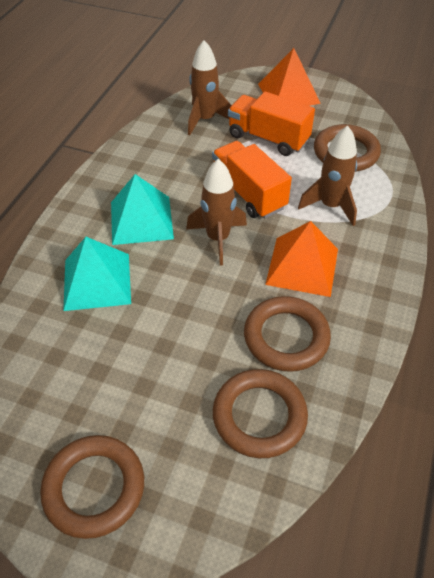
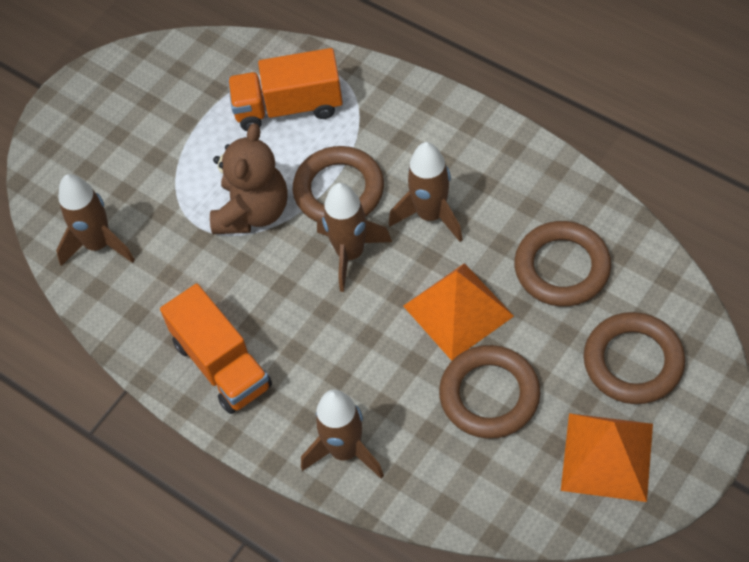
brown rocket: 3 -> 4
brown teddy bear: 0 -> 1
turquoise pyramid: 2 -> 0

